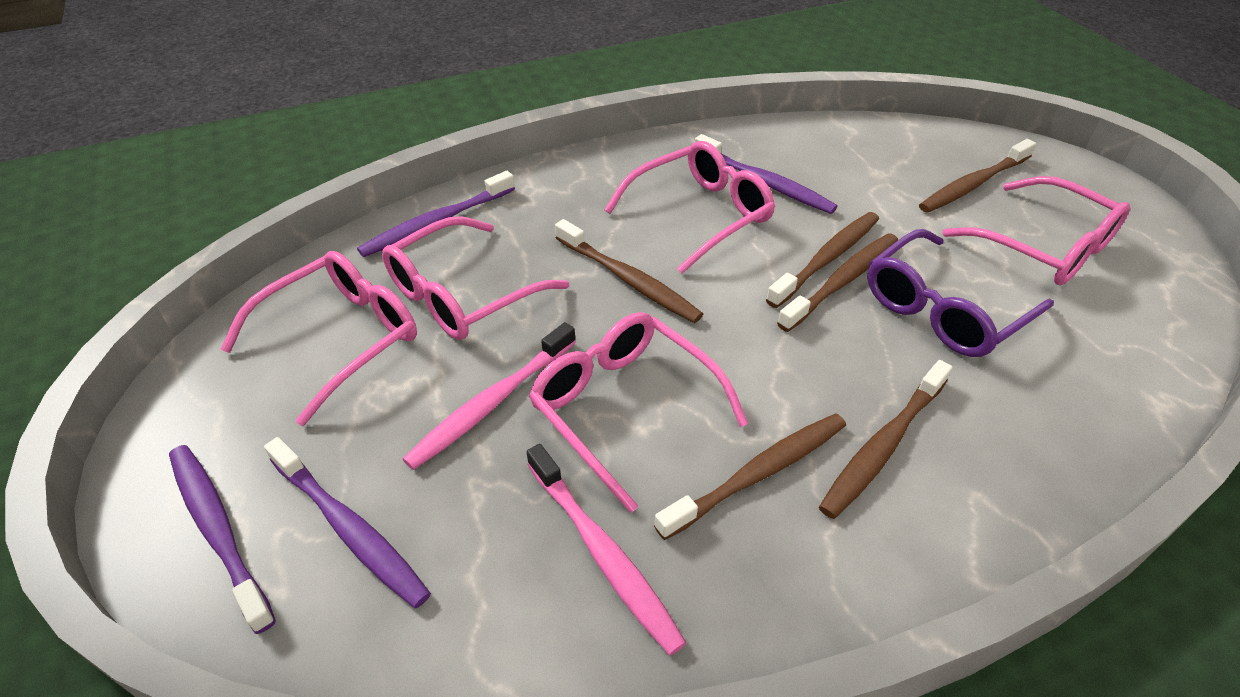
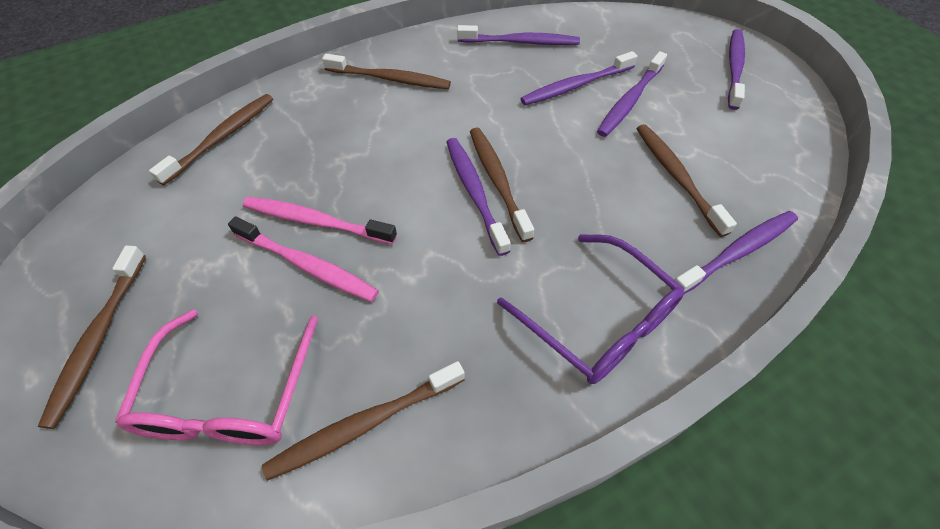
pink glasses: 5 -> 1
purple toothbrush: 4 -> 6

